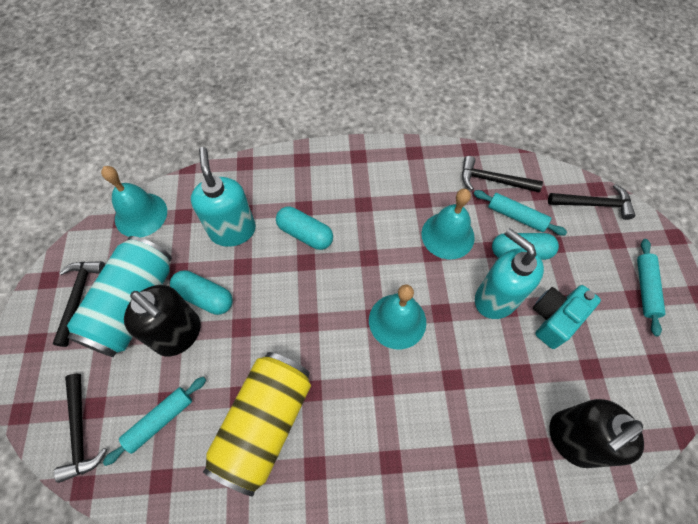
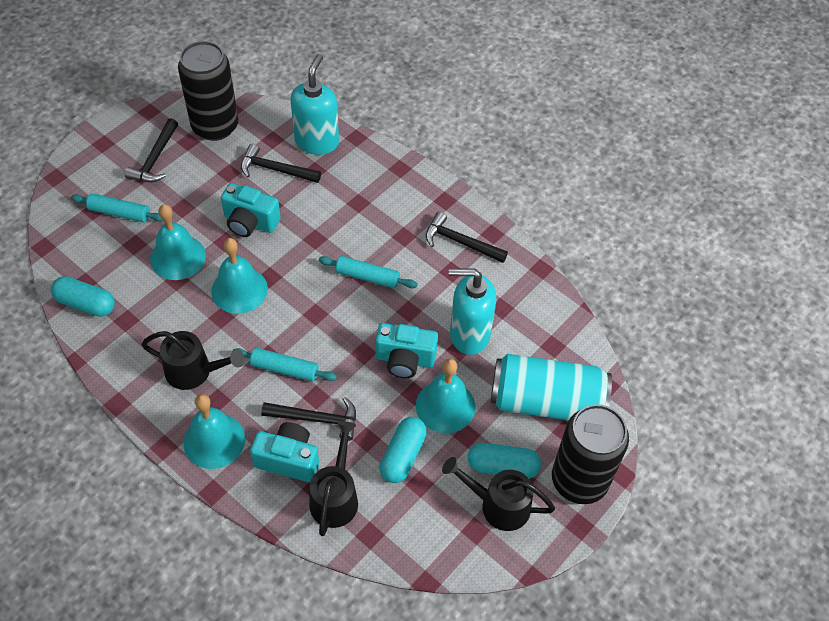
black can: 0 -> 2
black soap dispenser: 2 -> 0
black watering can: 0 -> 3
turquoise bell: 3 -> 4
turquoise camera: 1 -> 3
yellow can: 1 -> 0

